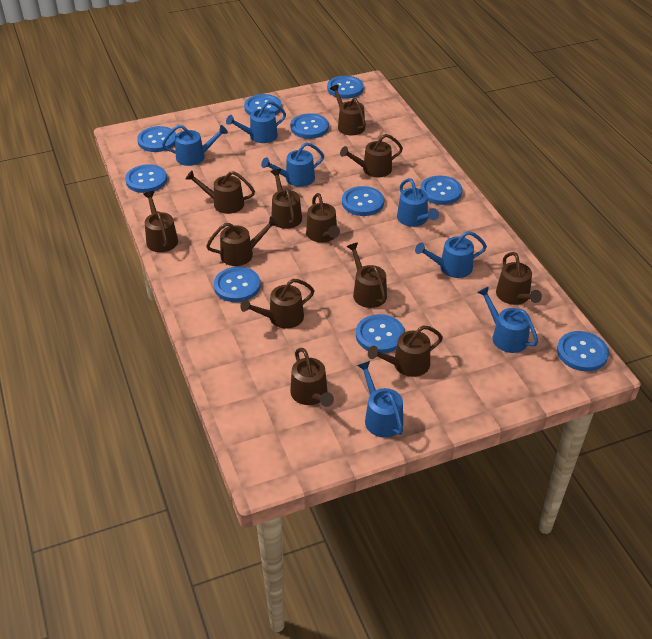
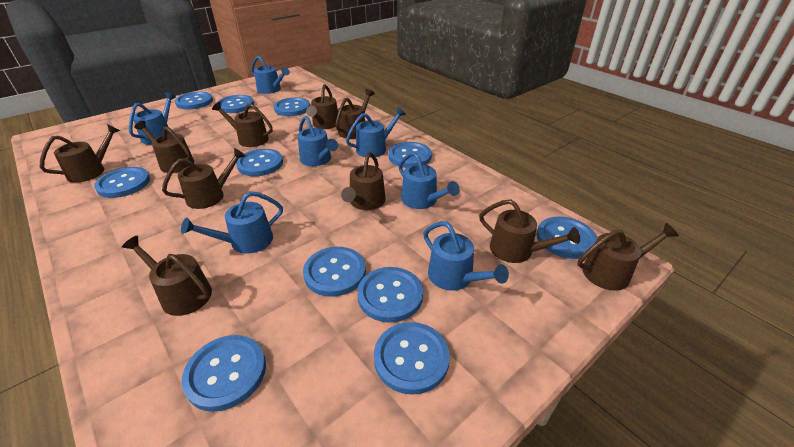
blue button: 10 -> 11
brown watering can: 12 -> 10

